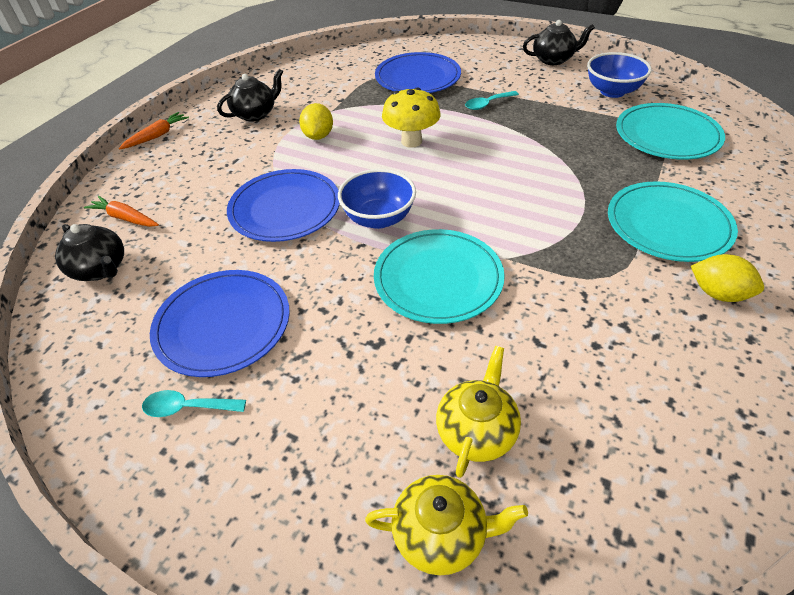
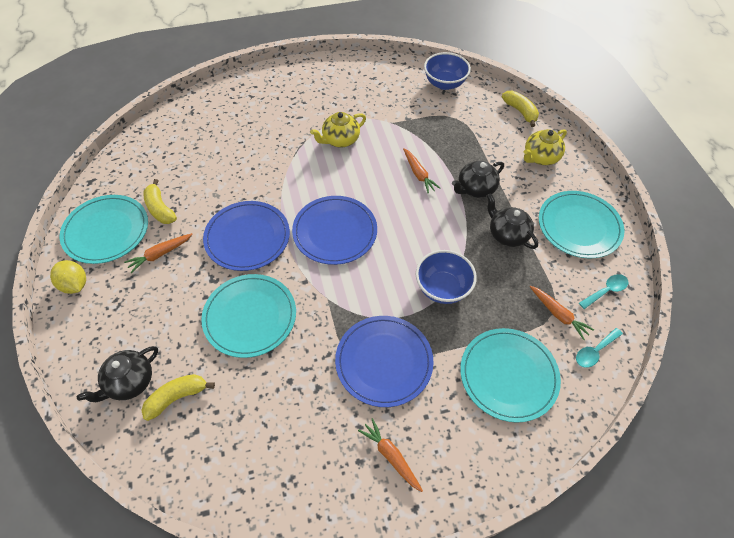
orange carrot: 2 -> 4
turquoise plate: 3 -> 4
yellow banana: 0 -> 3
yellow lemon: 2 -> 1
yellow mushroom: 1 -> 0

